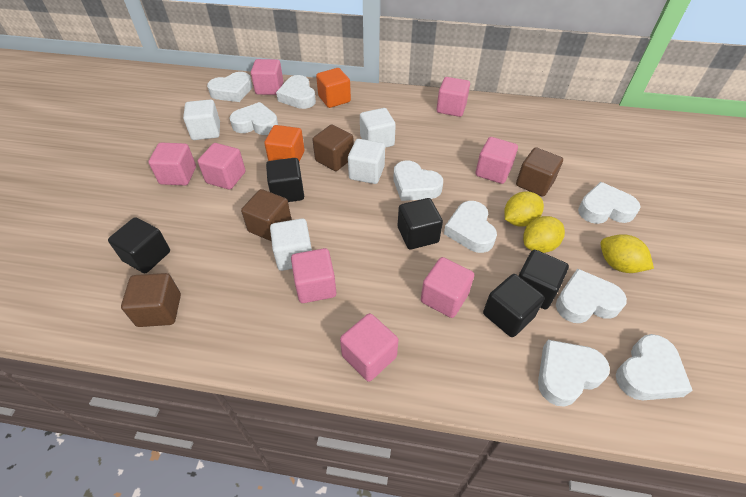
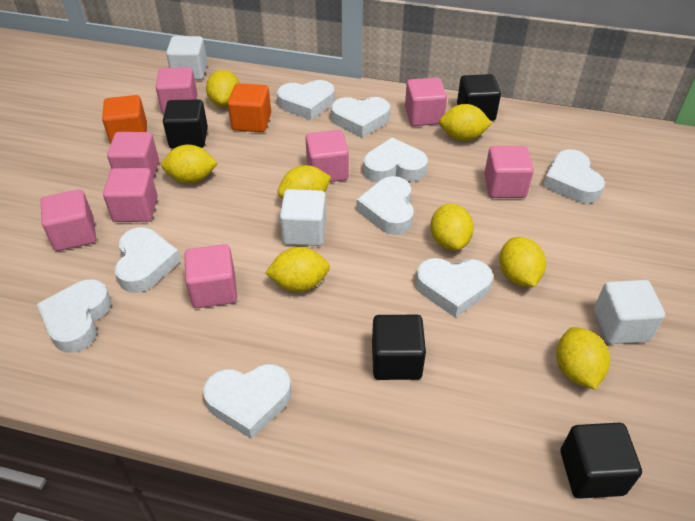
black cube: 5 -> 4
brown cube: 4 -> 0
white cube: 4 -> 3
yellow lemon: 3 -> 8

